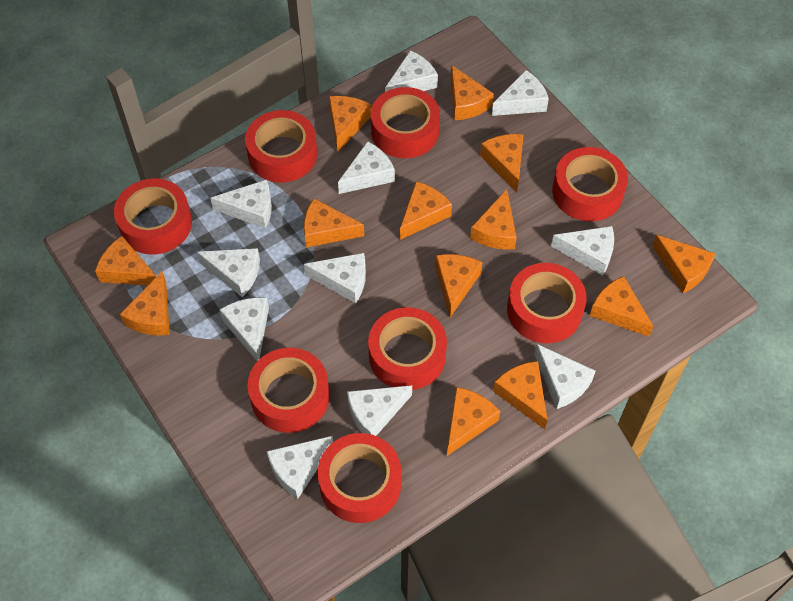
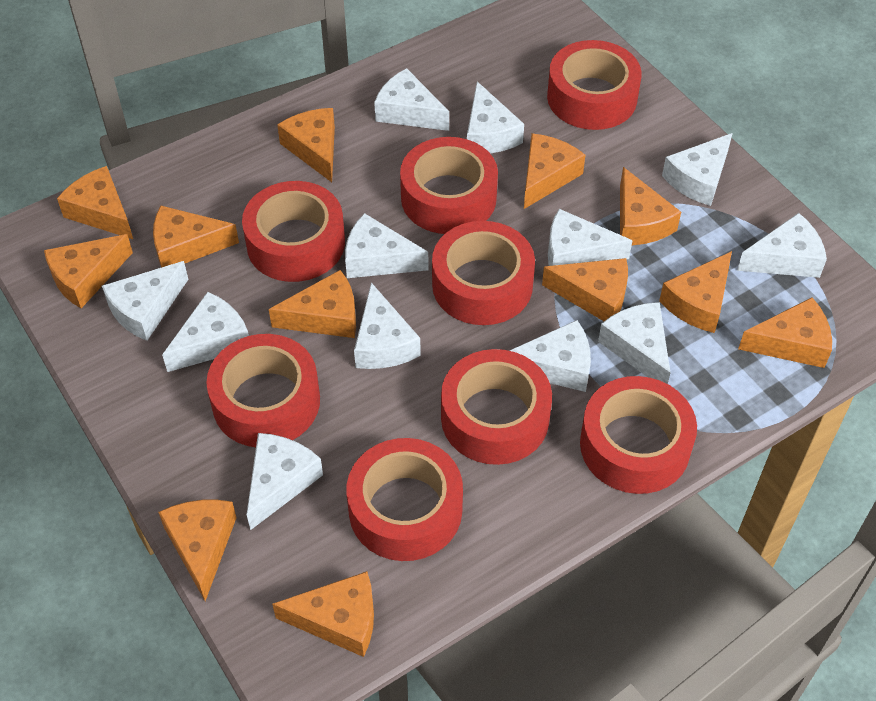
orange cheese: 13 -> 12
white cheese: 11 -> 12

